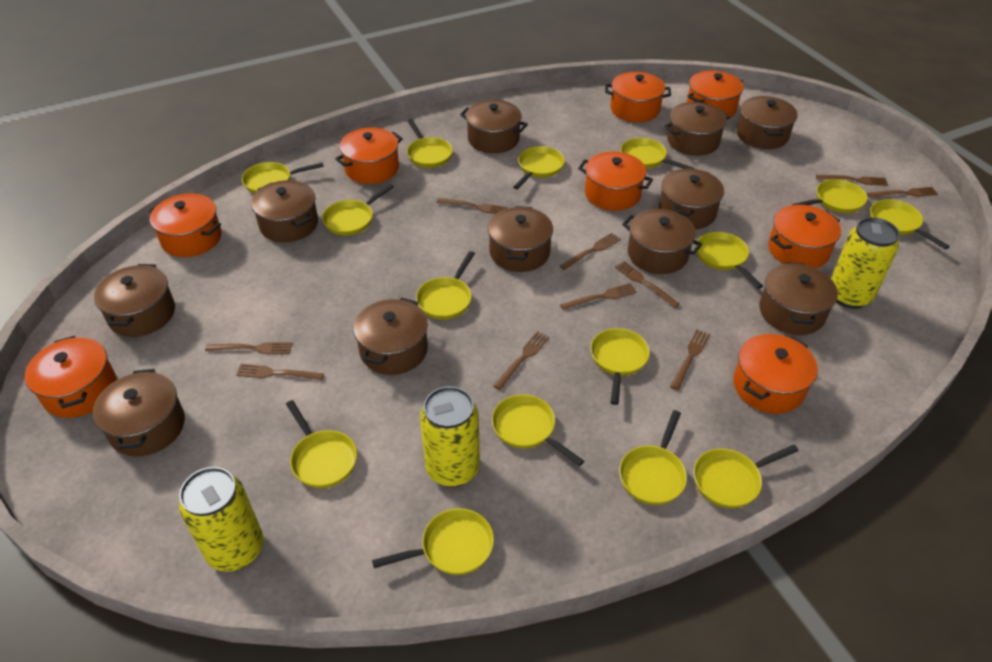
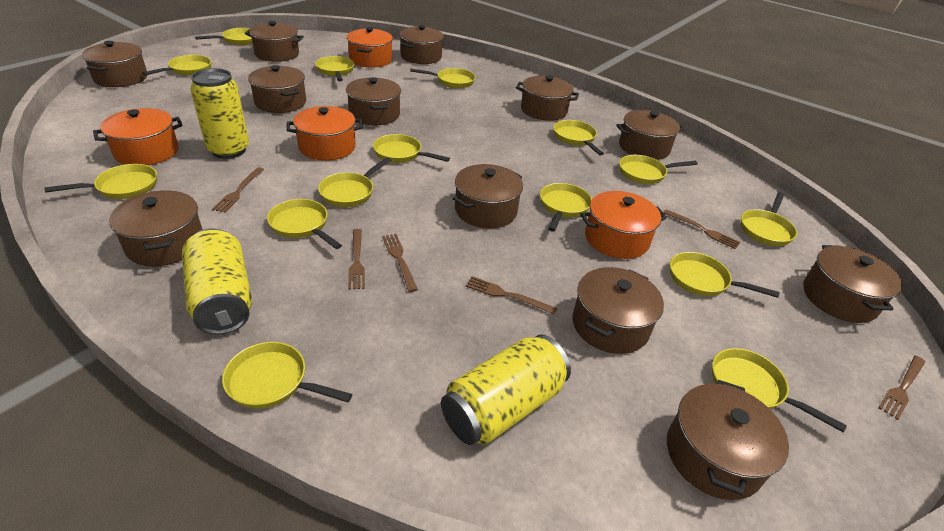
brown fork: 10 -> 6
brown pot: 11 -> 12
orange pot: 8 -> 4

